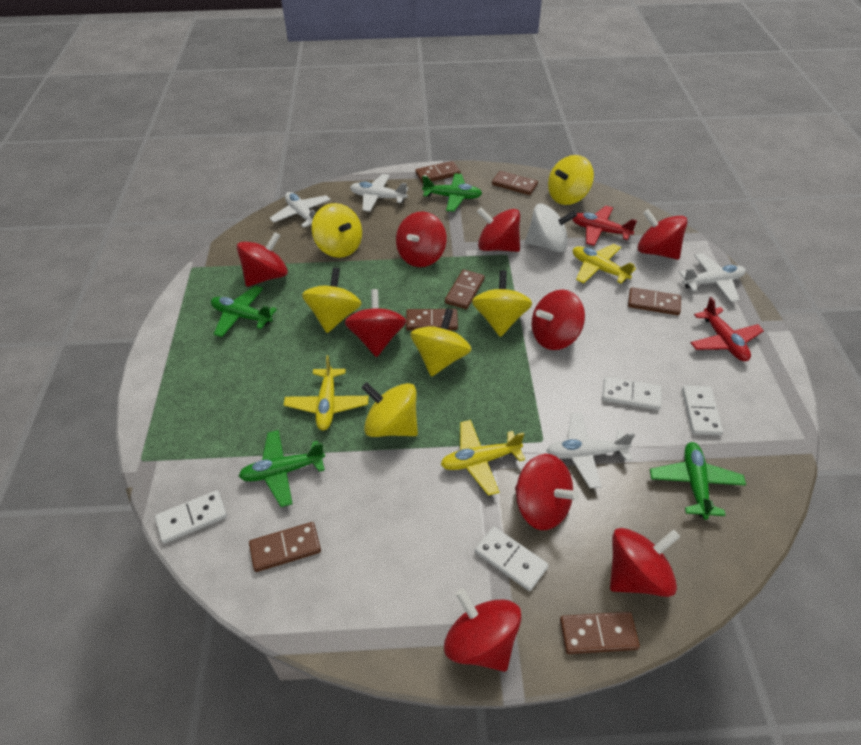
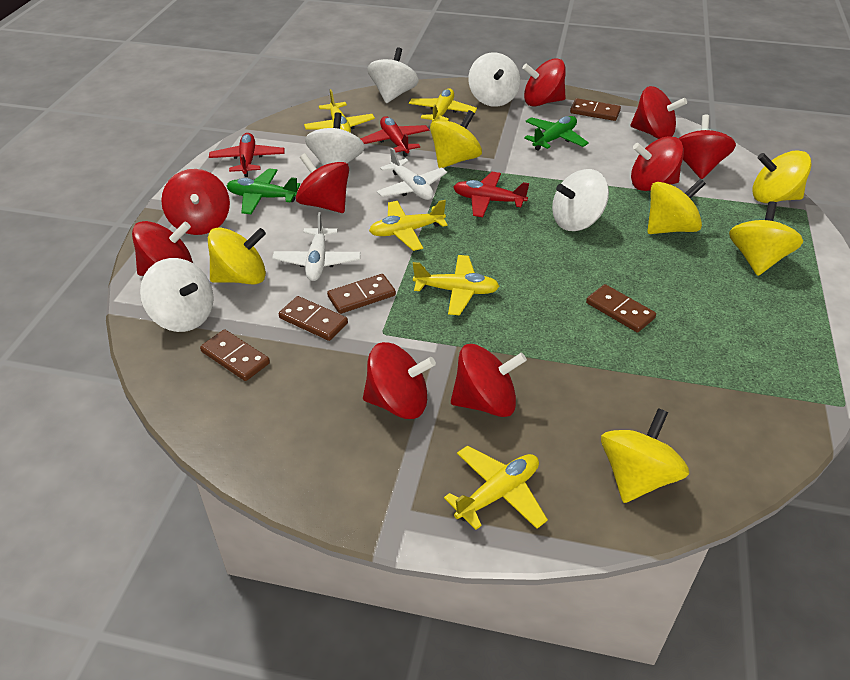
brown domino: 7 -> 5
green plane: 4 -> 2
red plane: 2 -> 3
white domino: 4 -> 0
white plane: 4 -> 2
white spinning top: 1 -> 5
yellow plane: 3 -> 5

